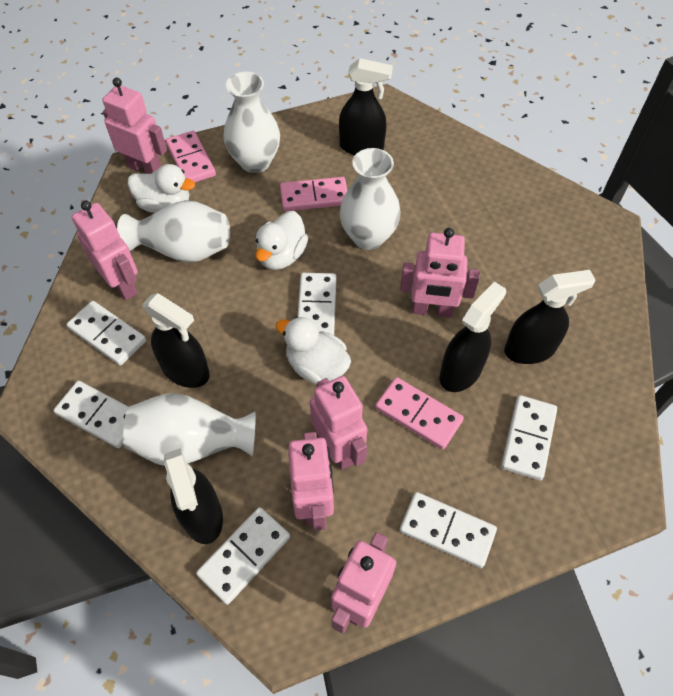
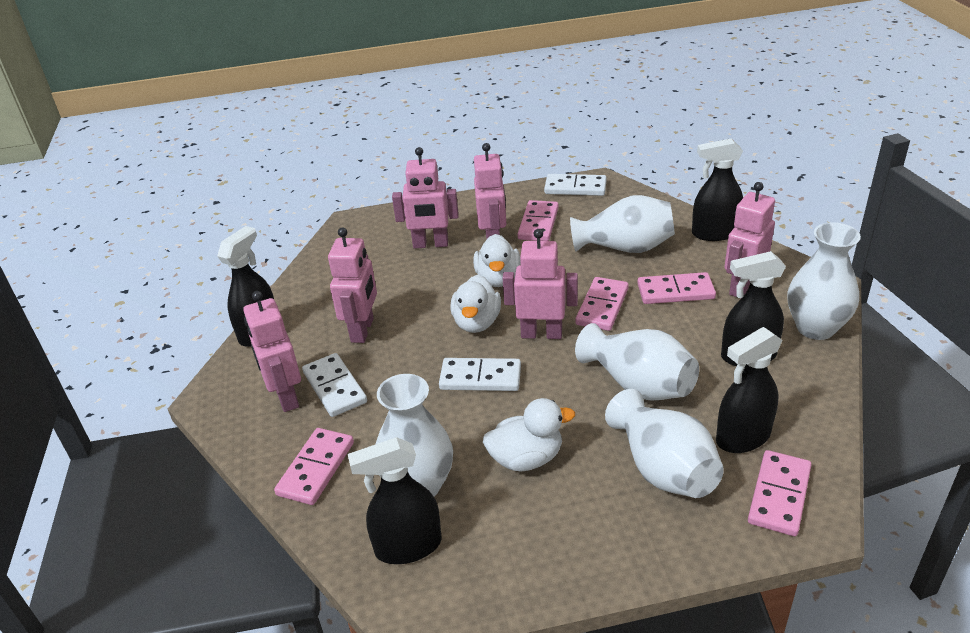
pink domino: 3 -> 5
white domino: 6 -> 3
white vase: 4 -> 5

